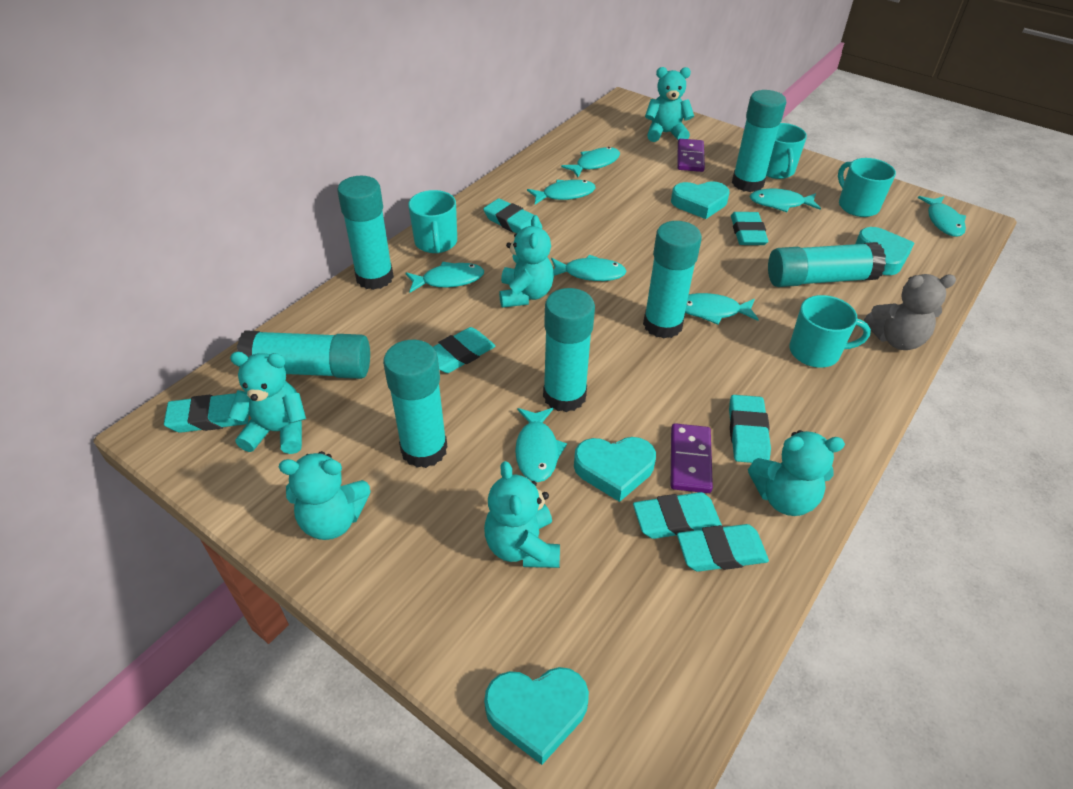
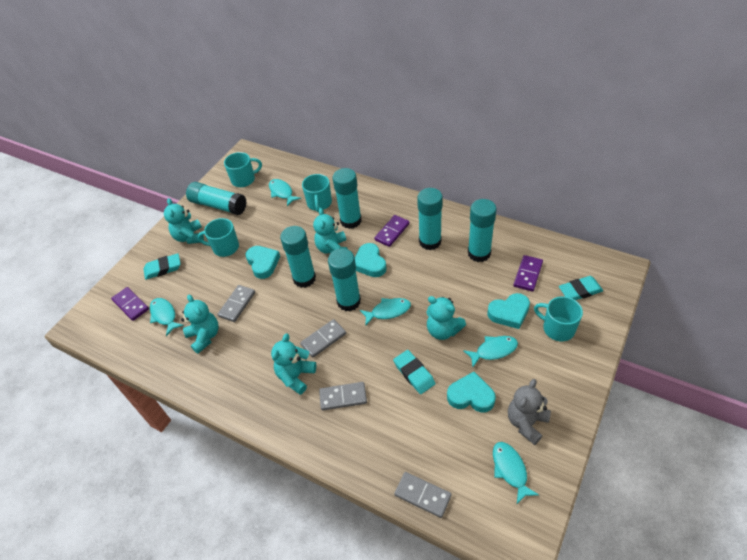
grey domino: 0 -> 4
purple domino: 2 -> 3
turquoise eraser: 7 -> 3
turquoise fish: 8 -> 5
turquoise glue stick: 7 -> 6
turquoise teddy bear: 6 -> 5

